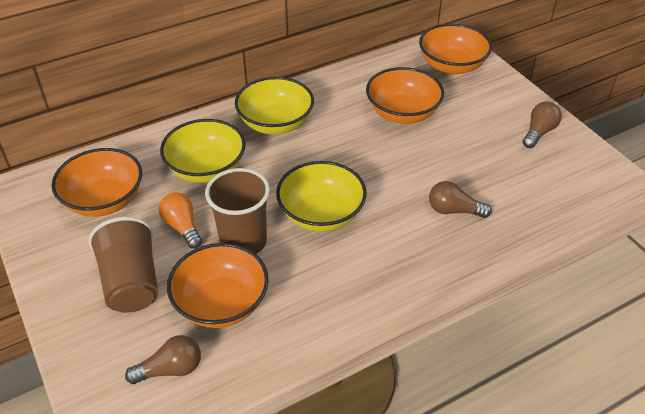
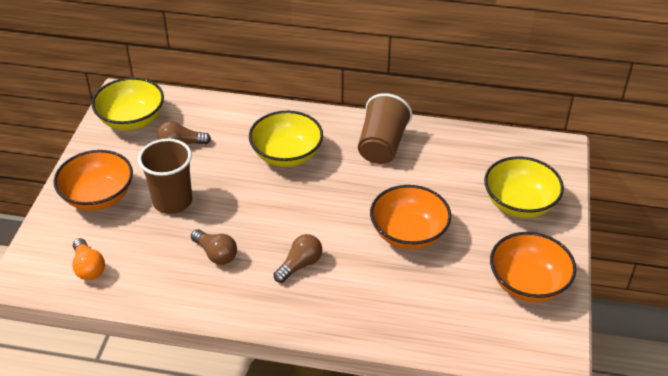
orange bowl: 4 -> 3

